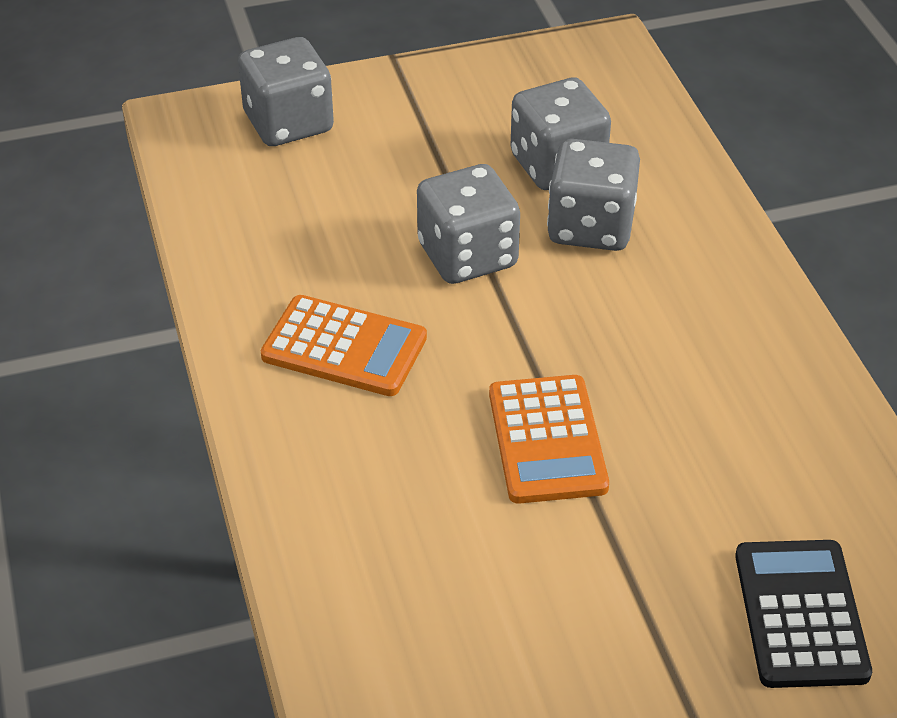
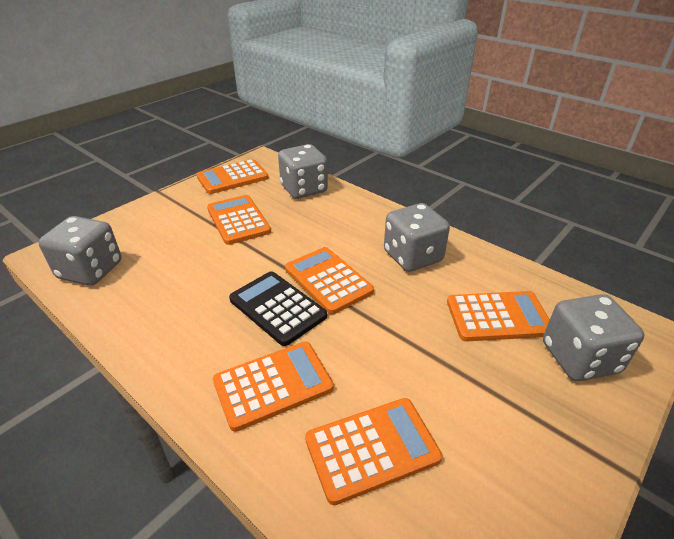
orange calculator: 2 -> 6

